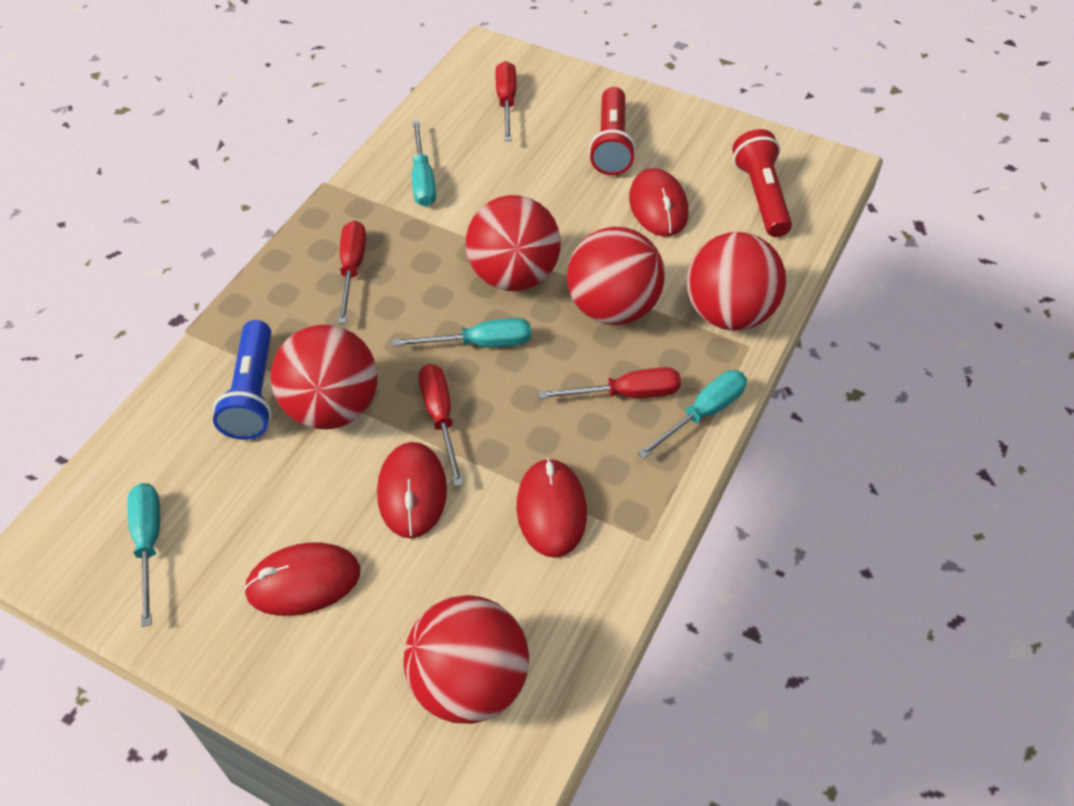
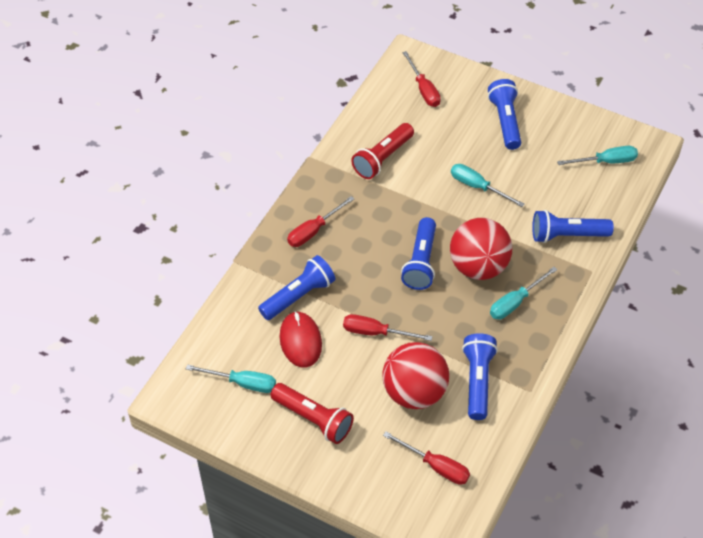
blue flashlight: 1 -> 5
red ball: 5 -> 2
red mouse: 4 -> 1

